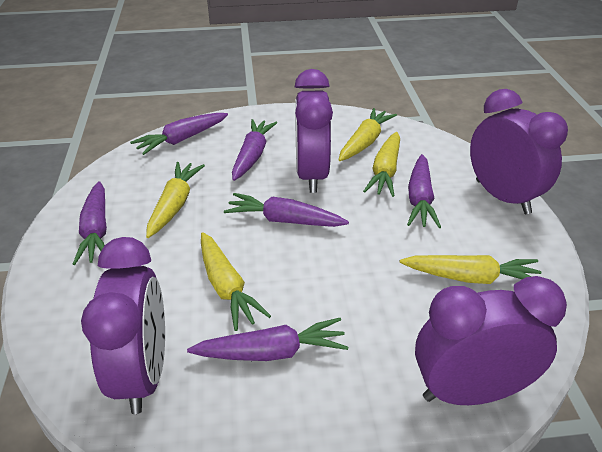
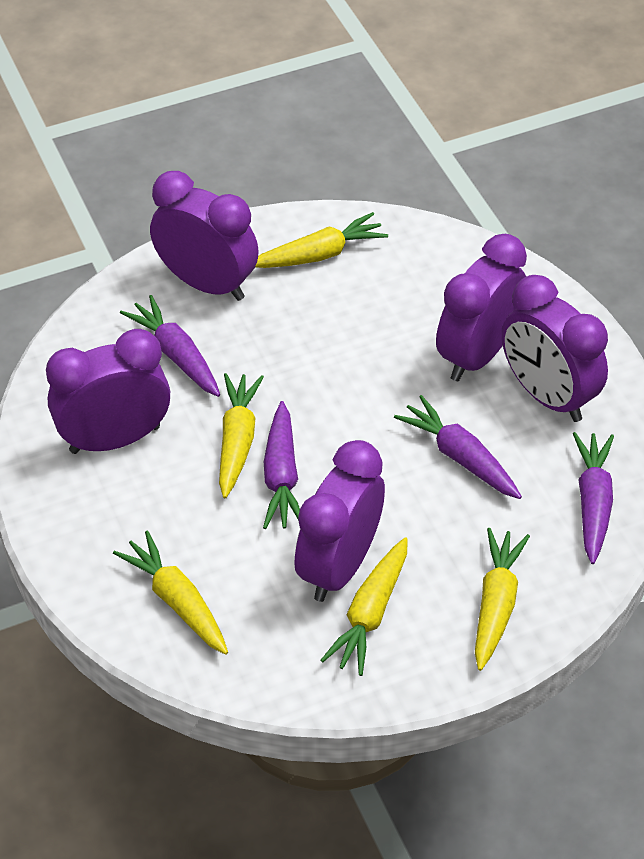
purple carrot: 6 -> 4
purple clock: 4 -> 5

